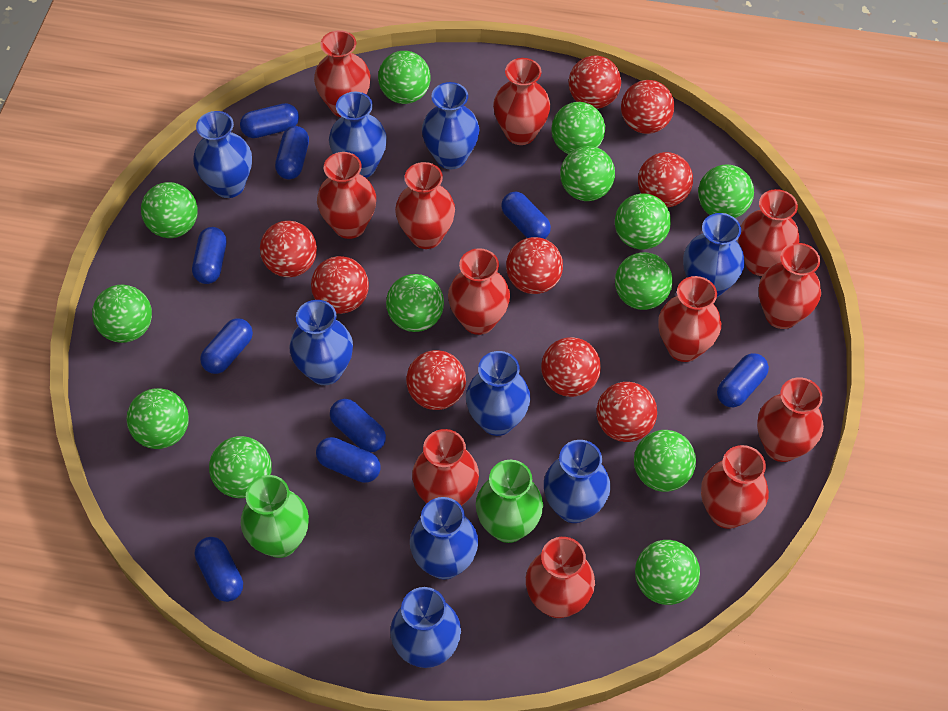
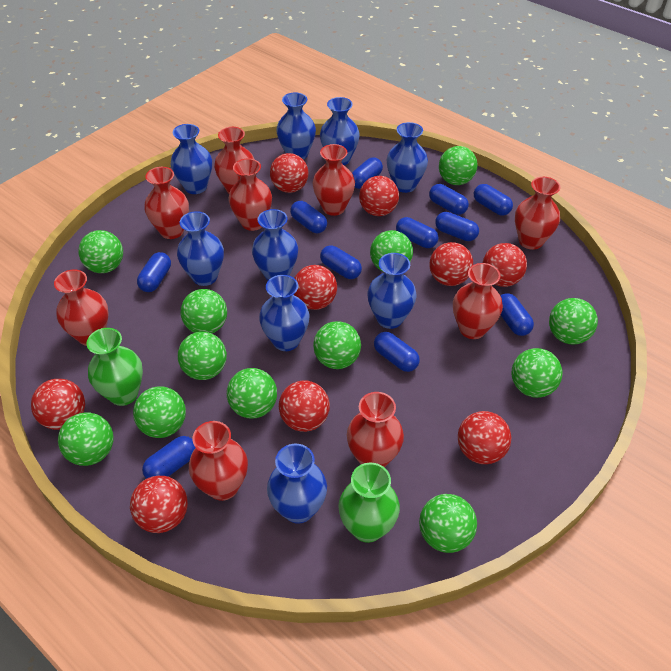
blue capsule: 9 -> 11
green ball: 13 -> 12
red vase: 12 -> 9

